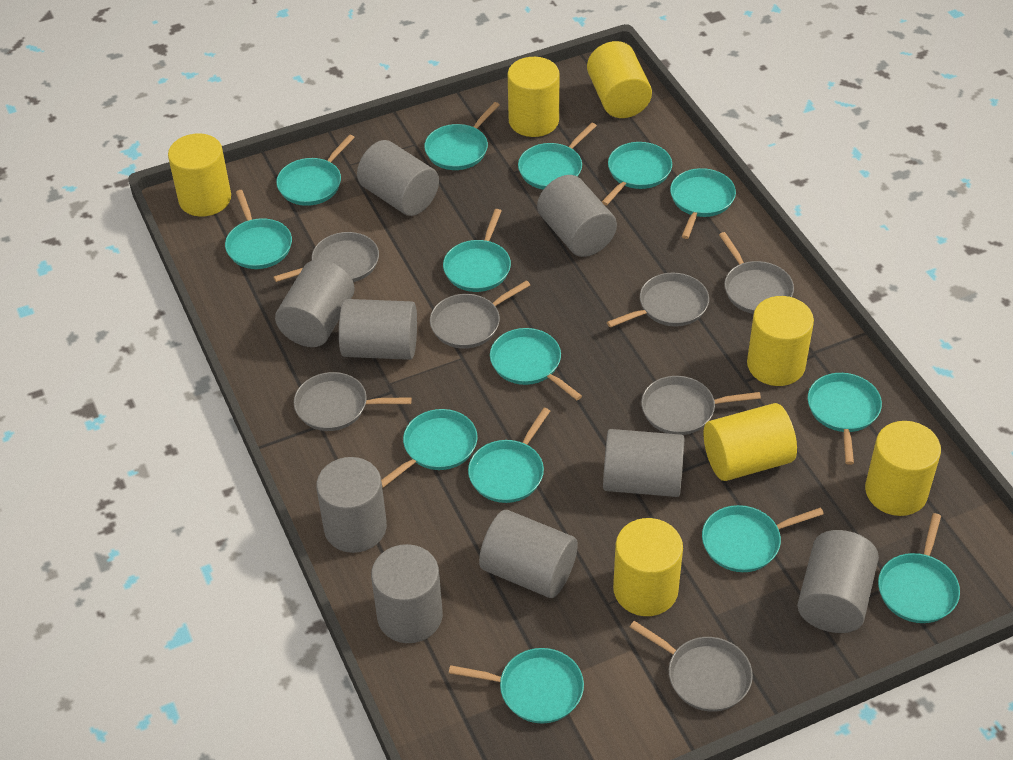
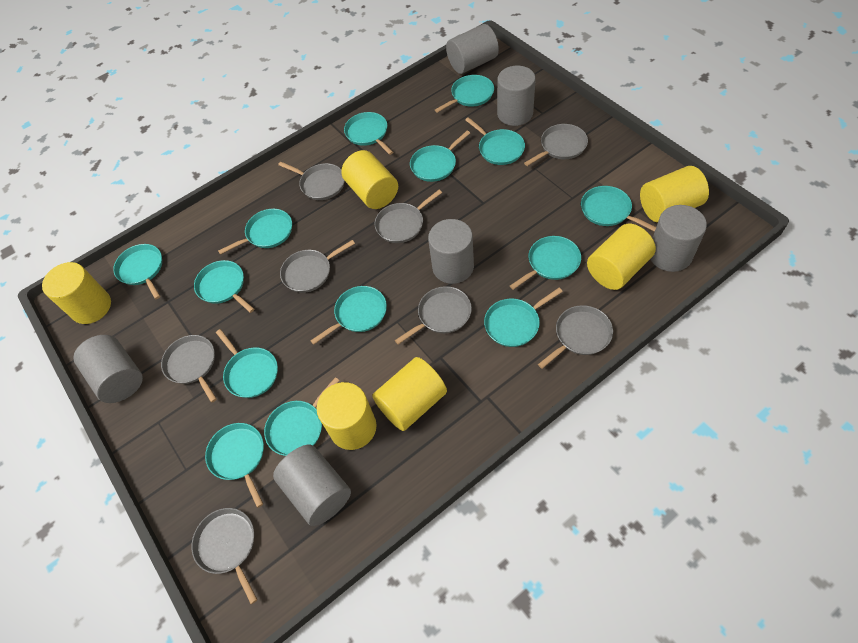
grey cylinder: 9 -> 6
grey pan: 7 -> 8
yellow cylinder: 7 -> 6

